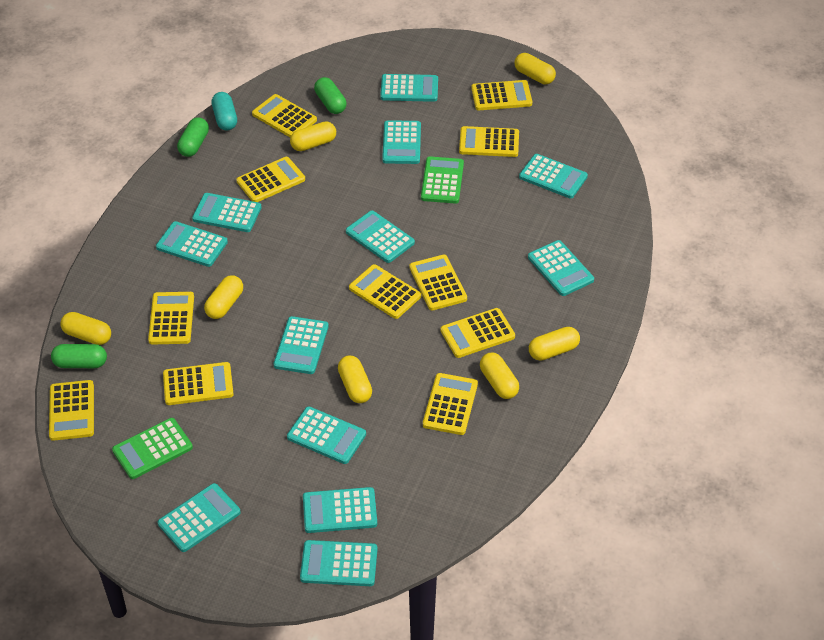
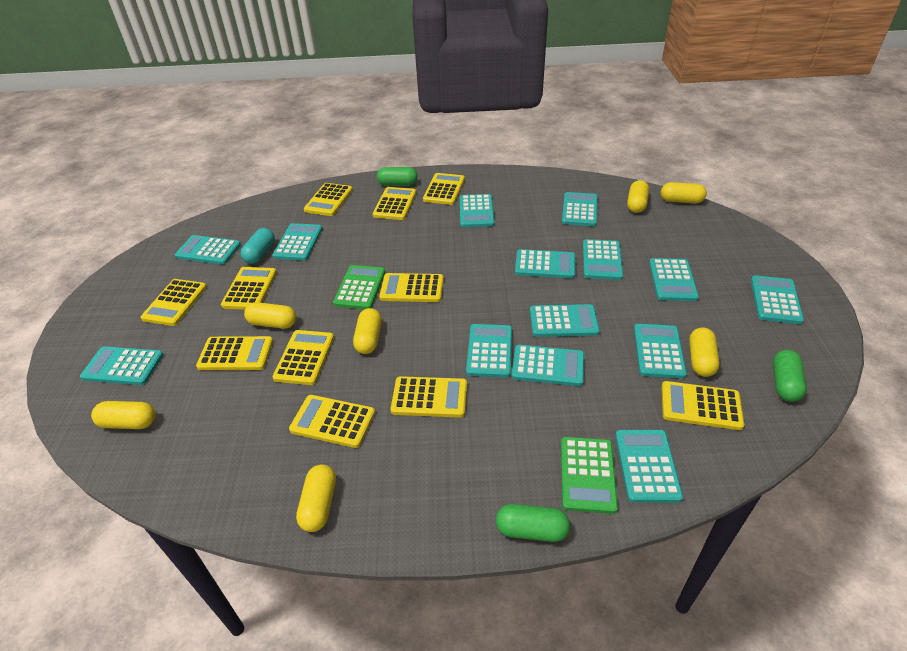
turquoise calculator: 12 -> 14

